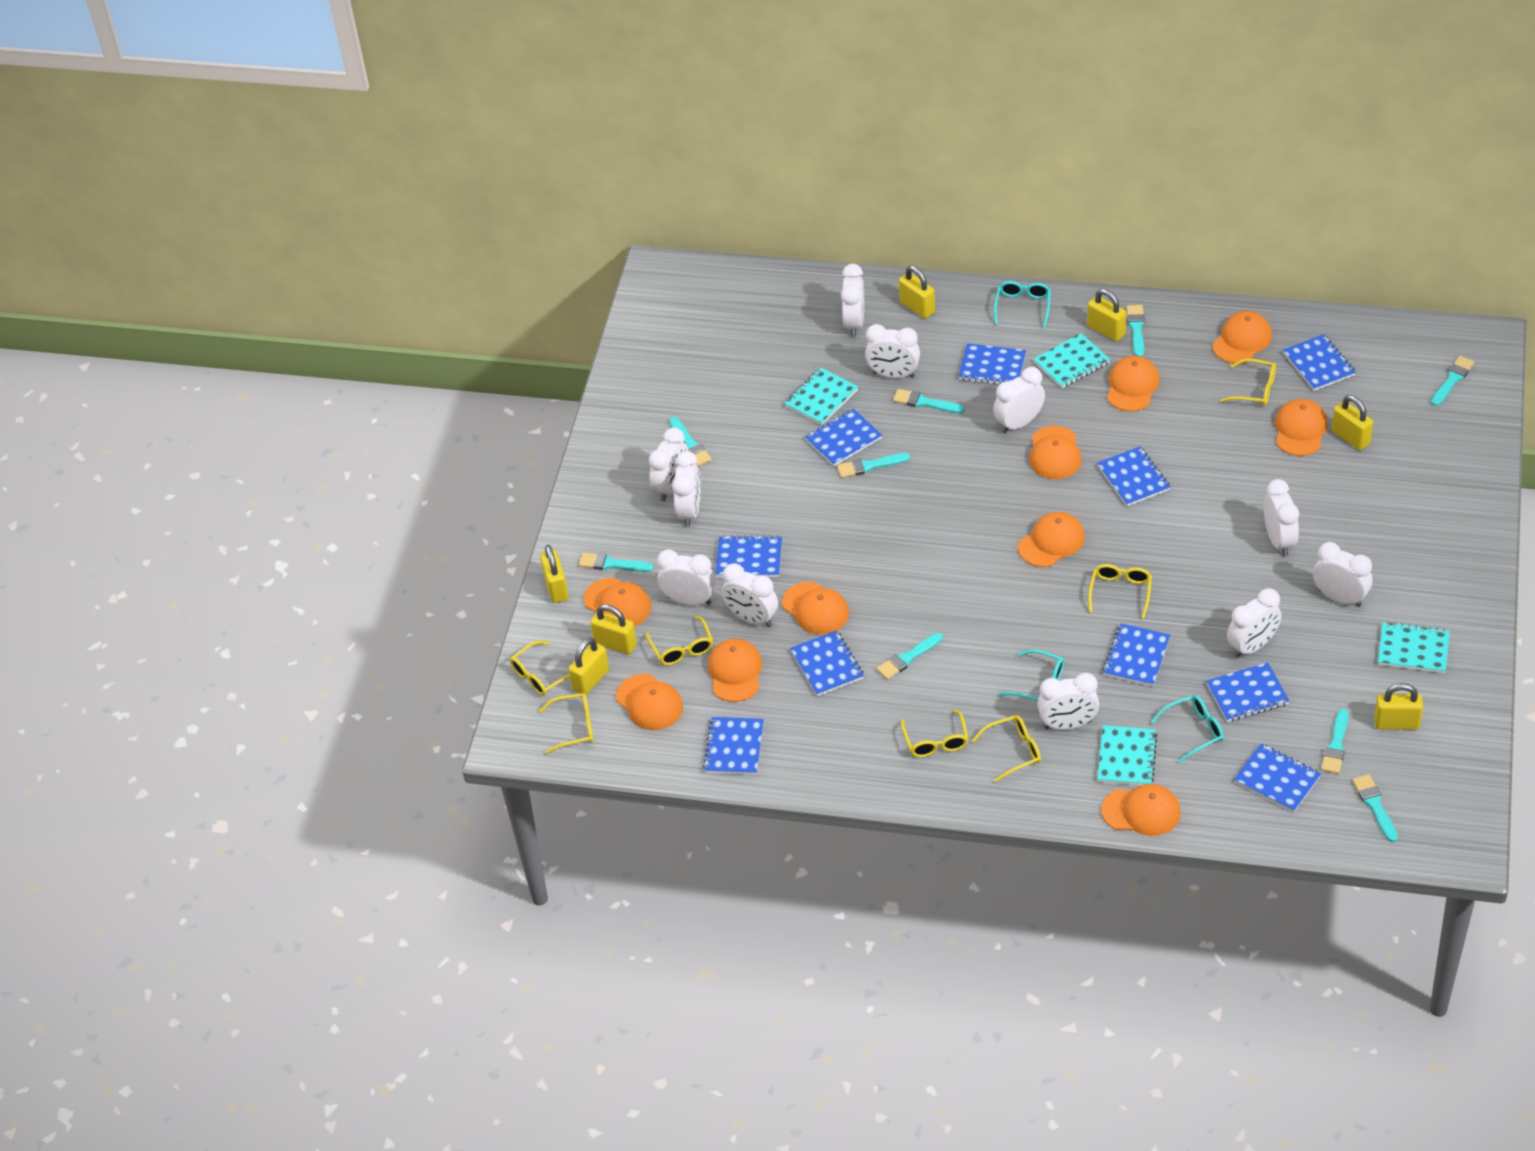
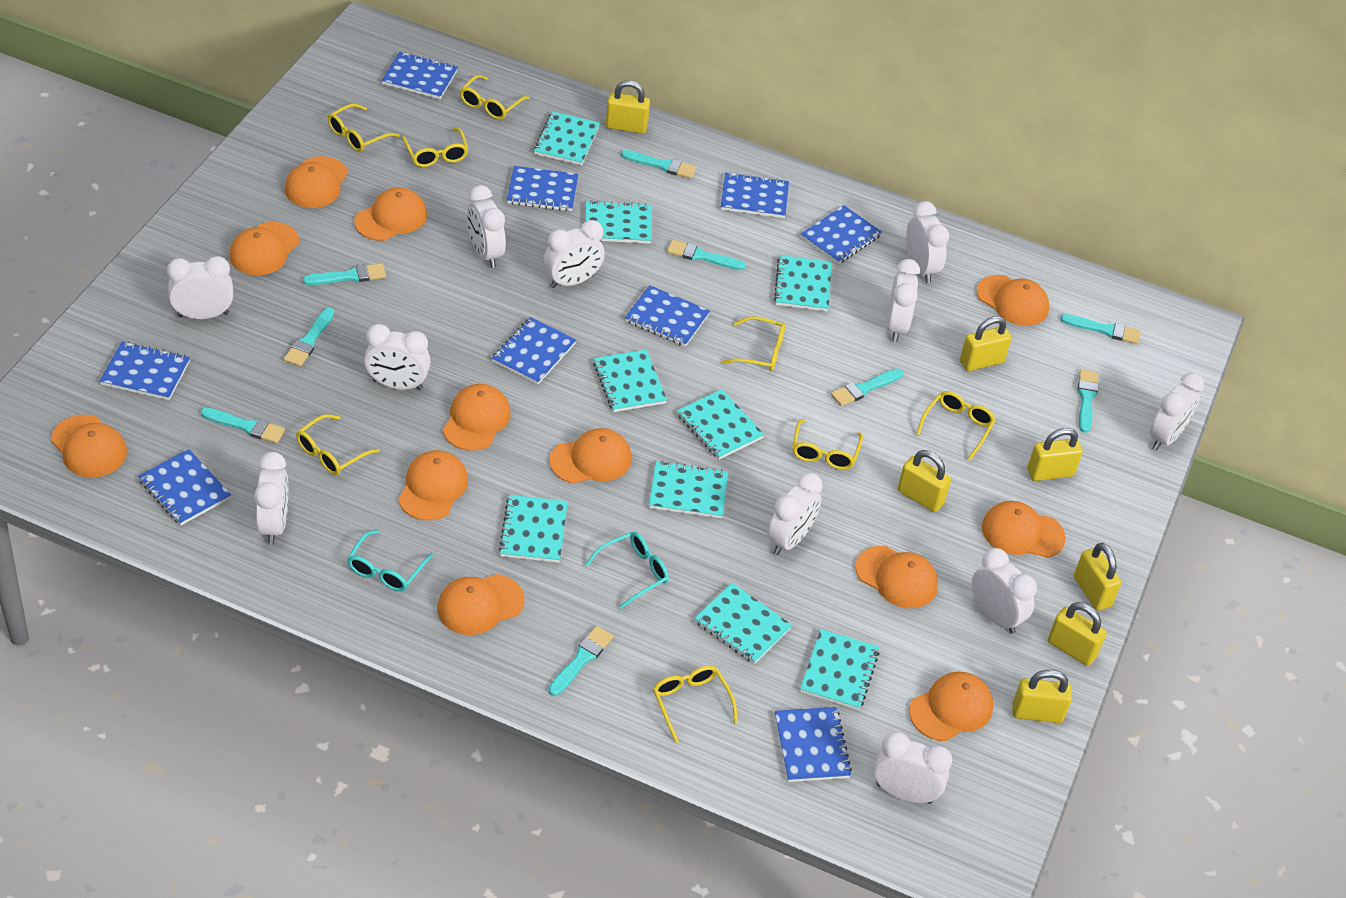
blue notebook: 10 -> 9
orange cap: 10 -> 12
turquoise glasses: 3 -> 2
turquoise notebook: 4 -> 9
yellow glasses: 7 -> 8

